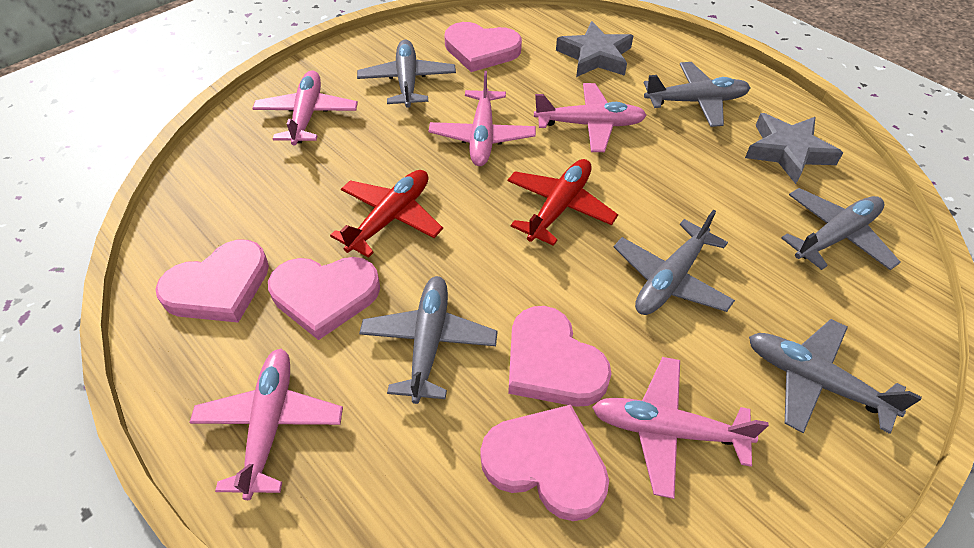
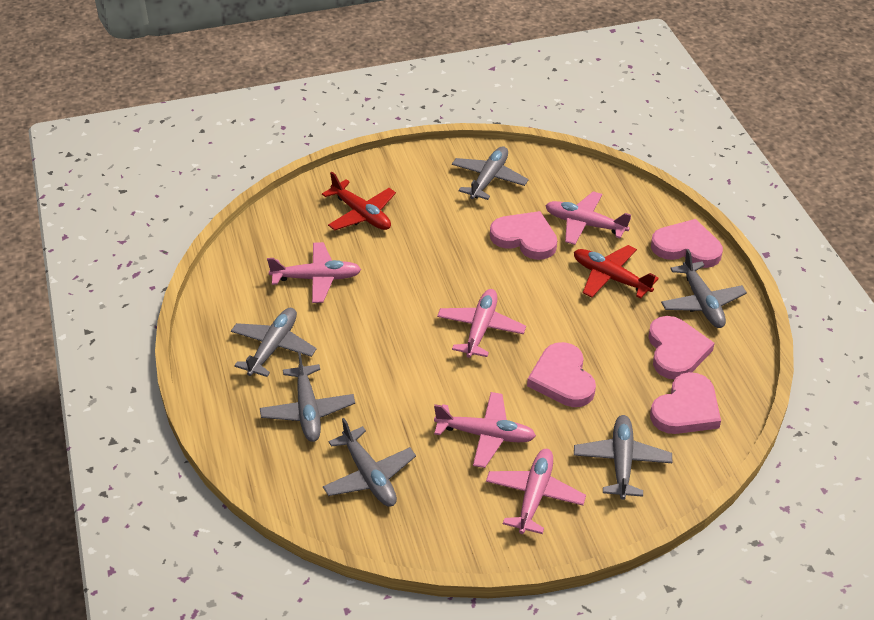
grey star: 2 -> 0

